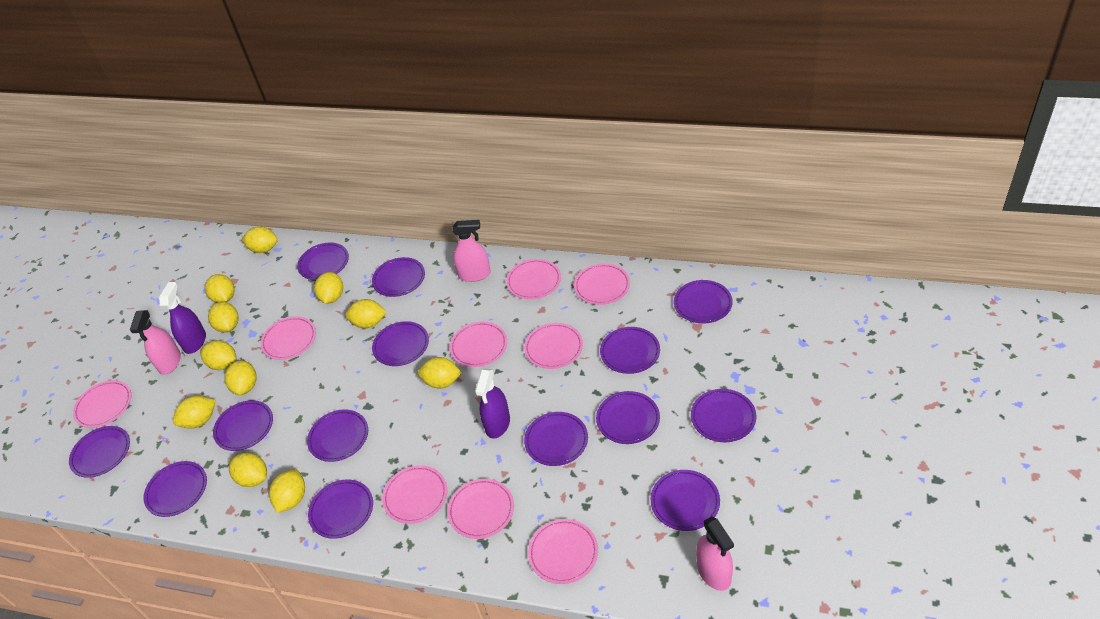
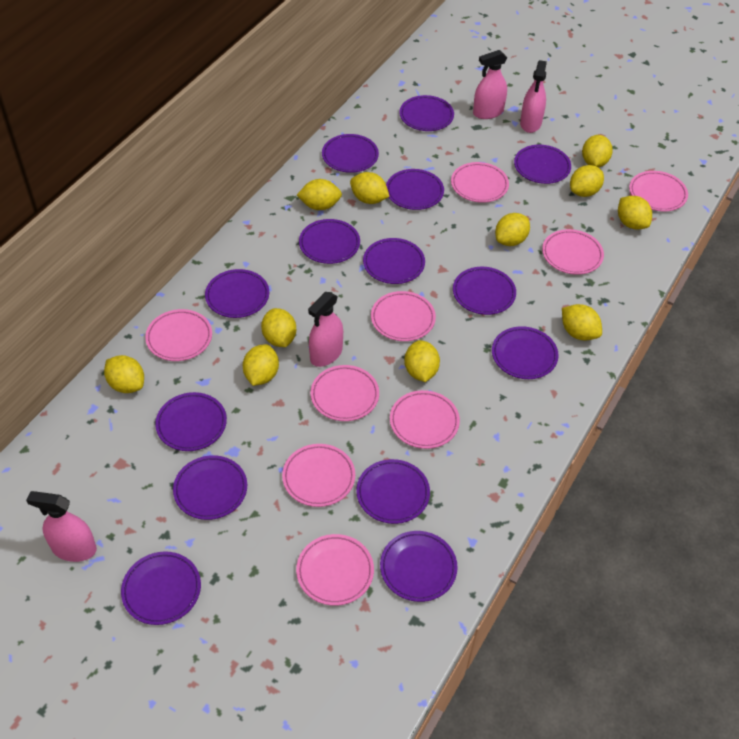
pink spray bottle: 3 -> 4
purple spray bottle: 2 -> 0

